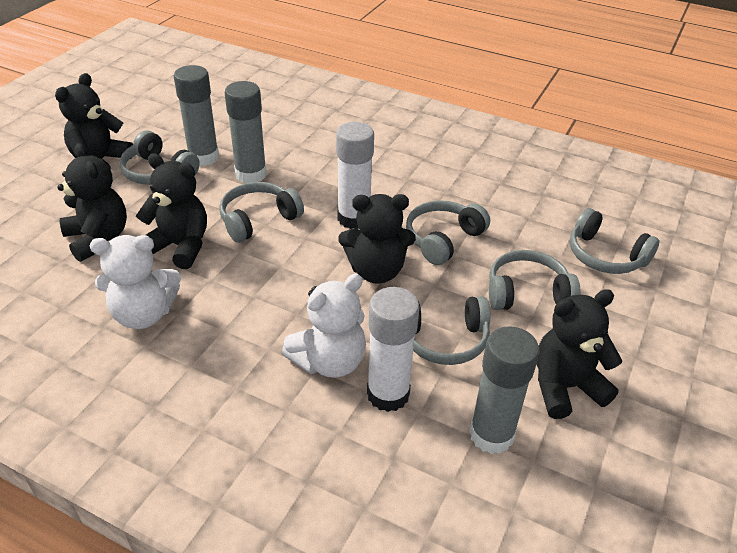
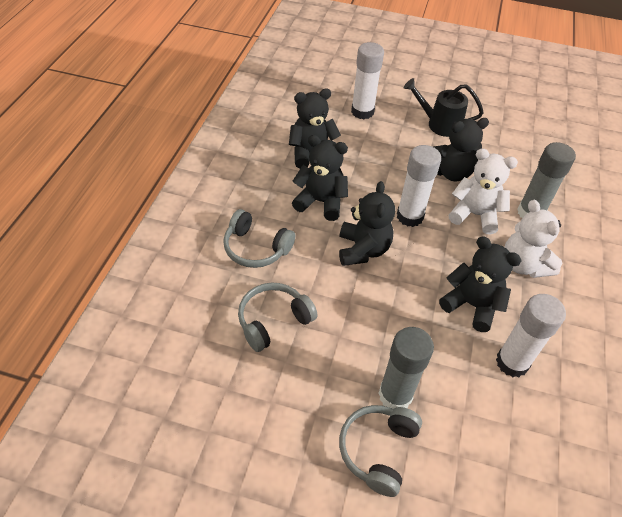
black watering can: 0 -> 1
grey glue stick: 3 -> 2
grey headphones: 6 -> 3
white glue stick: 2 -> 3

